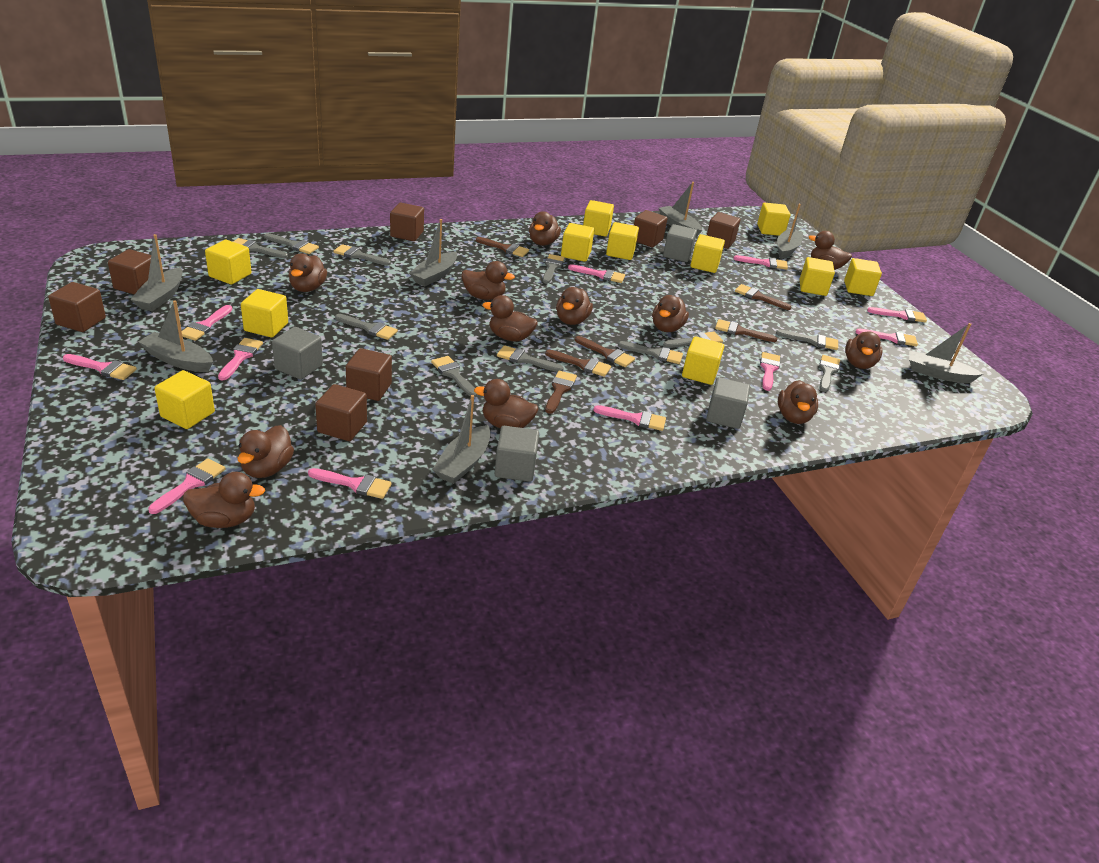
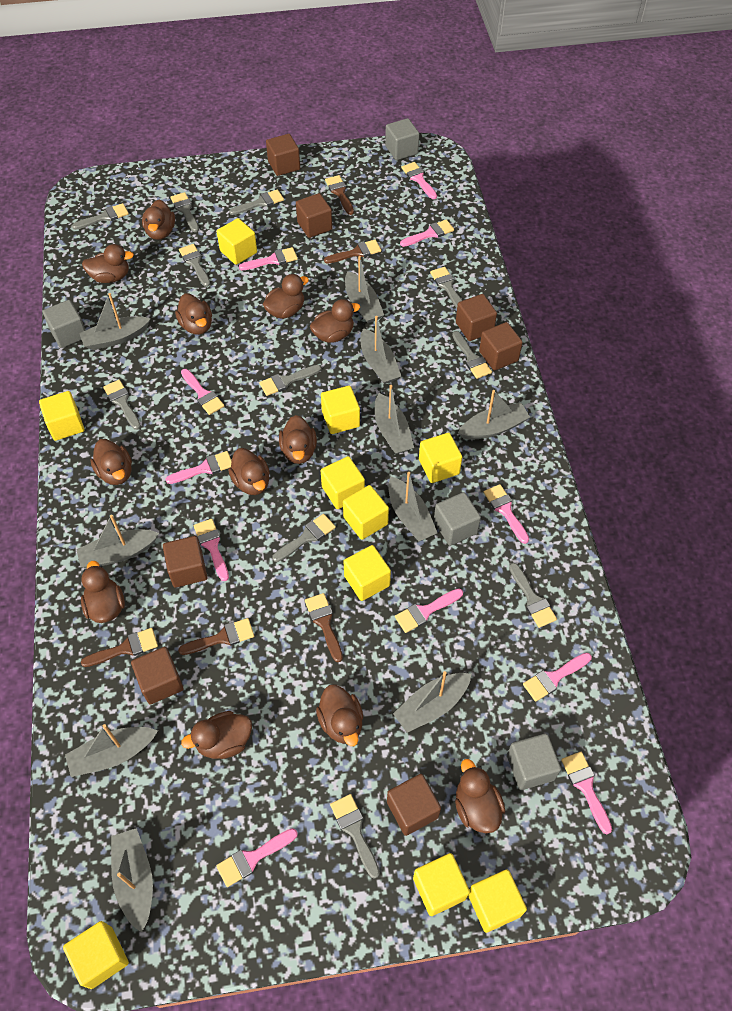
brown brush: 6 -> 5
grey boat: 7 -> 10
yellow cube: 11 -> 10

